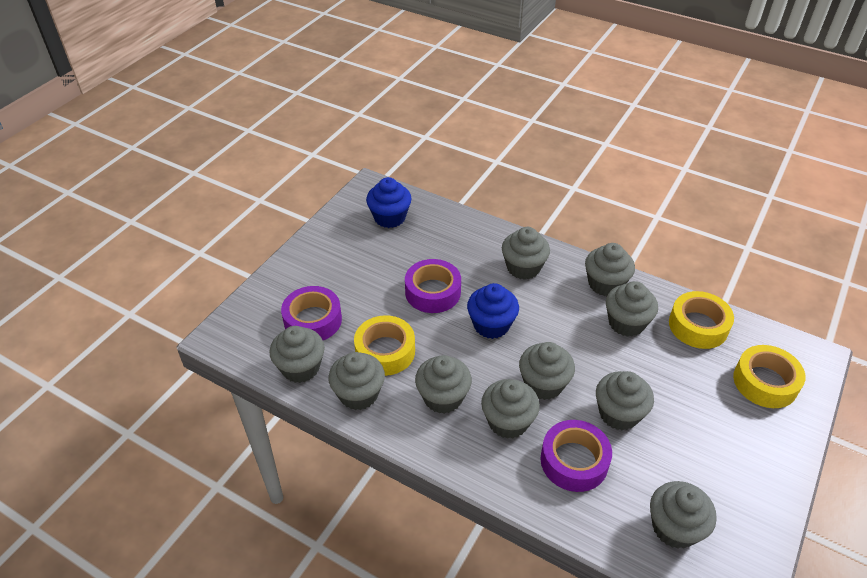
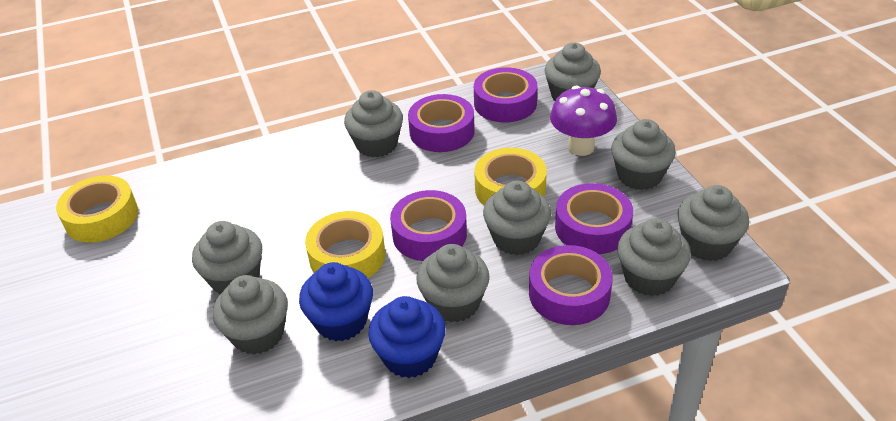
grey cupcake: 10 -> 9
purple mushroom: 0 -> 1
purple tape: 3 -> 5

